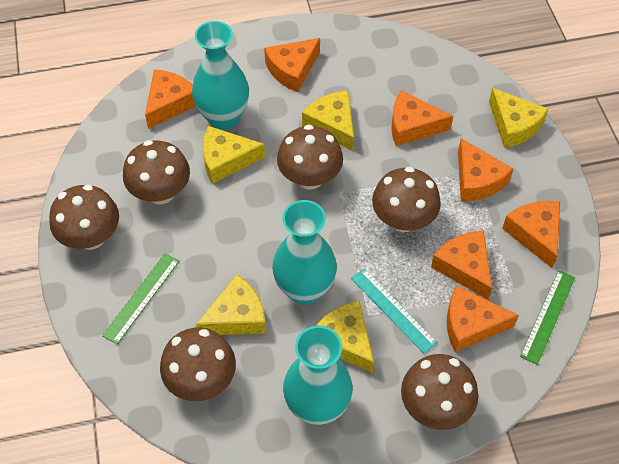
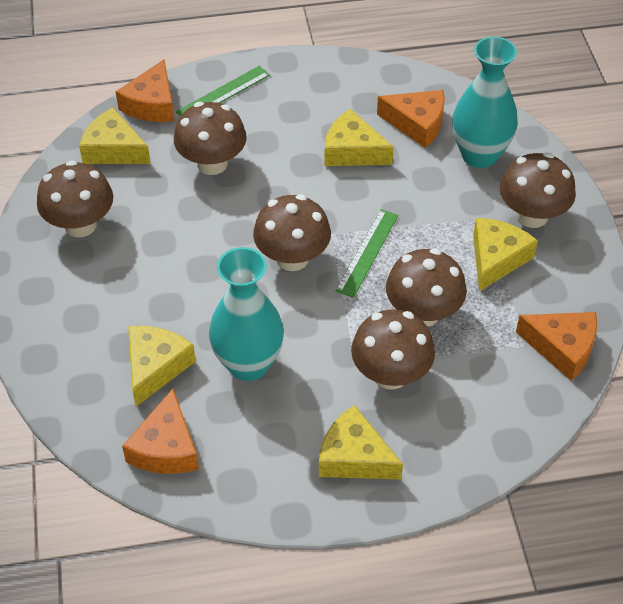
orange cheese: 7 -> 4
turquoise ruler: 1 -> 0
turquoise vase: 3 -> 2

